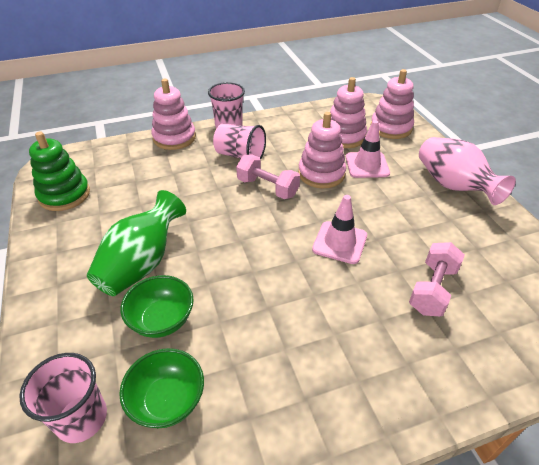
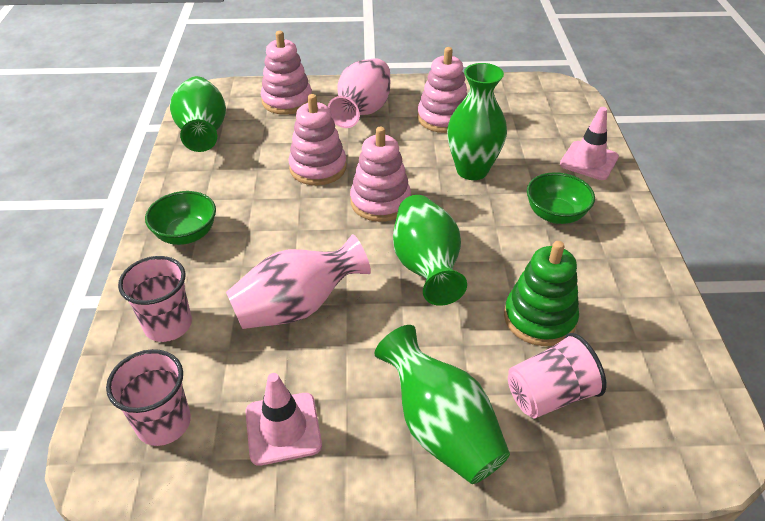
green vase: 1 -> 4
pink dumbbell: 2 -> 0
pink vase: 1 -> 2

